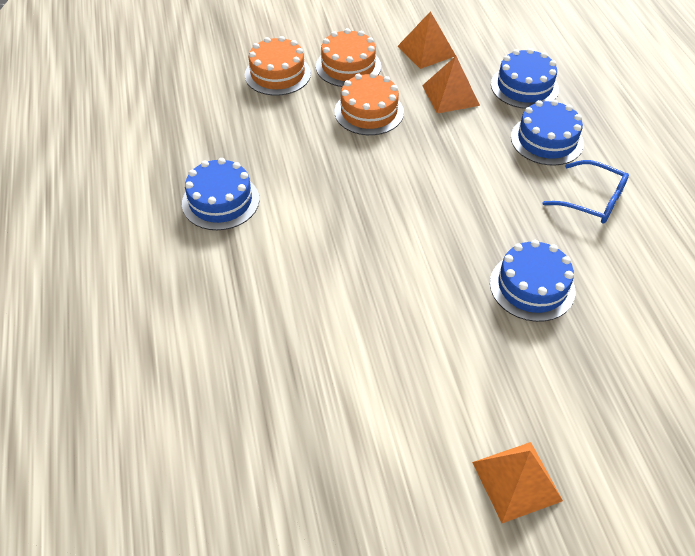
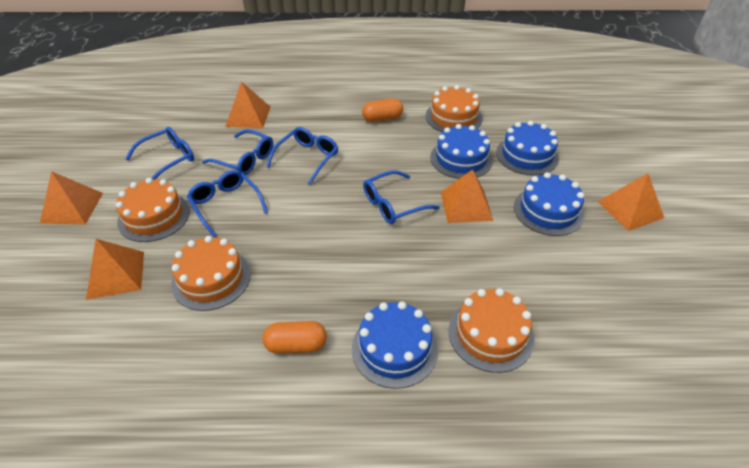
blue glasses: 1 -> 5
orange cake: 3 -> 4
orange capsule: 0 -> 2
orange pyramid: 3 -> 5

